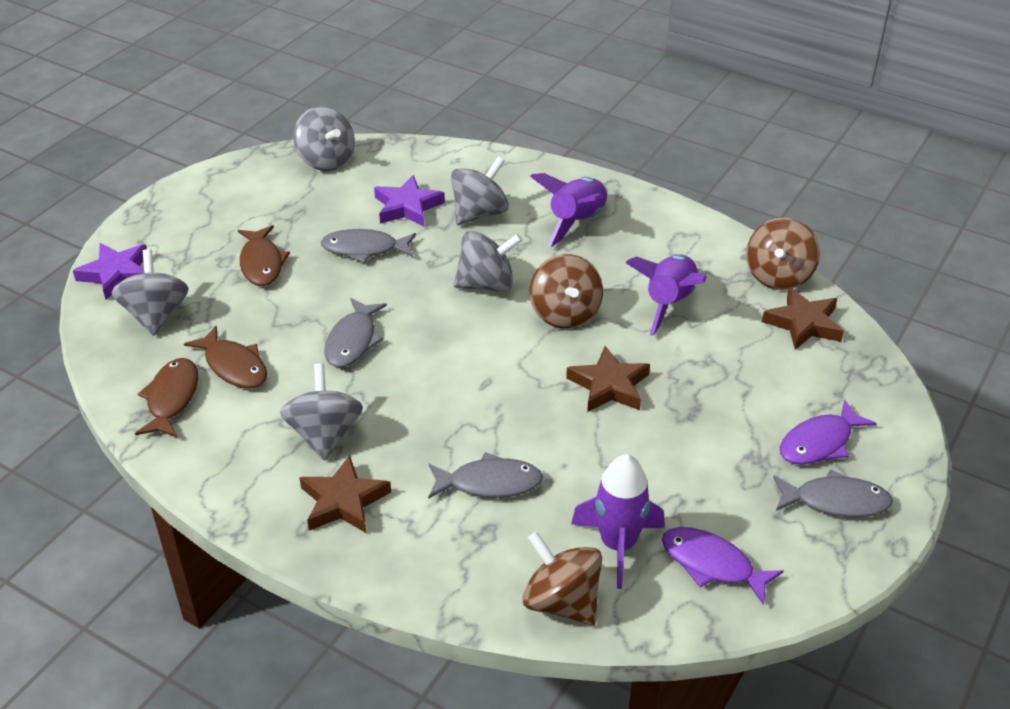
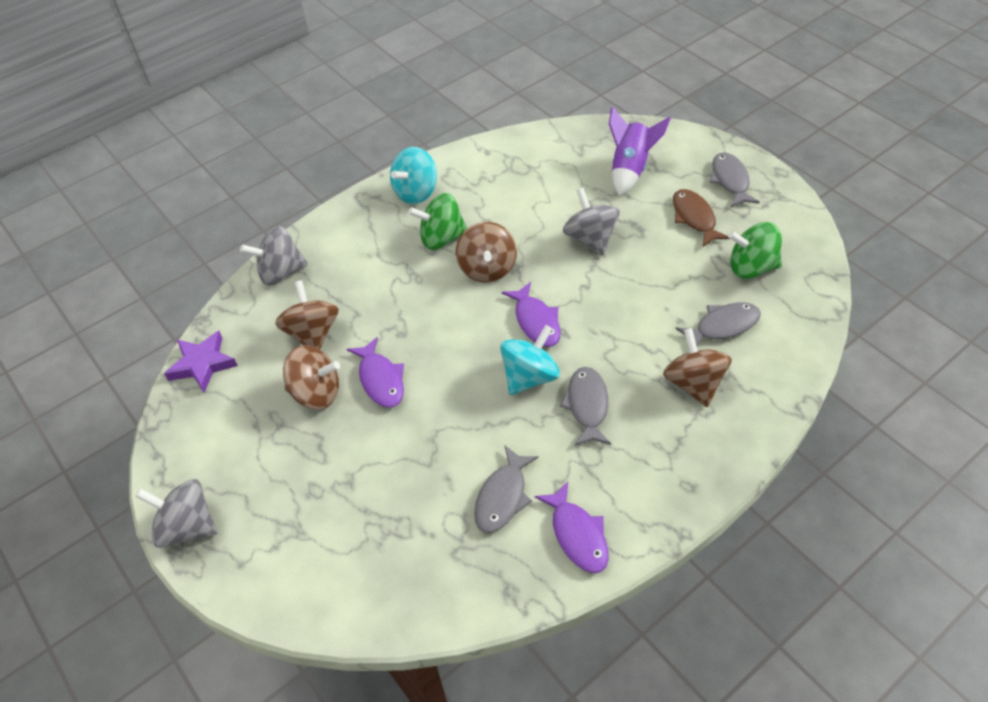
brown fish: 3 -> 1
brown spinning top: 3 -> 4
brown star: 3 -> 0
green spinning top: 0 -> 2
grey spinning top: 5 -> 3
purple fish: 2 -> 3
purple rocket: 3 -> 1
purple star: 2 -> 1
turquoise spinning top: 0 -> 2

